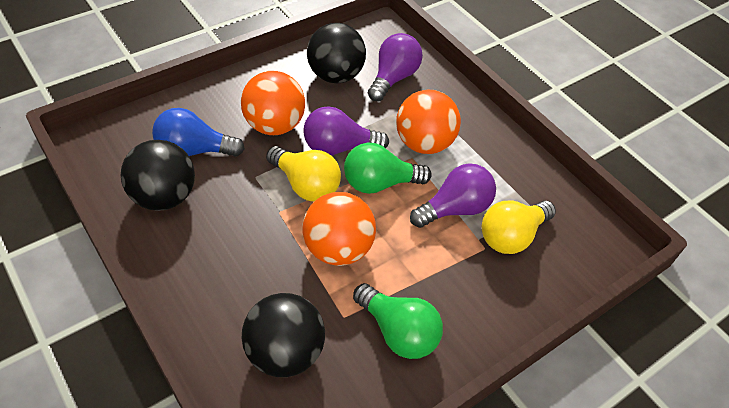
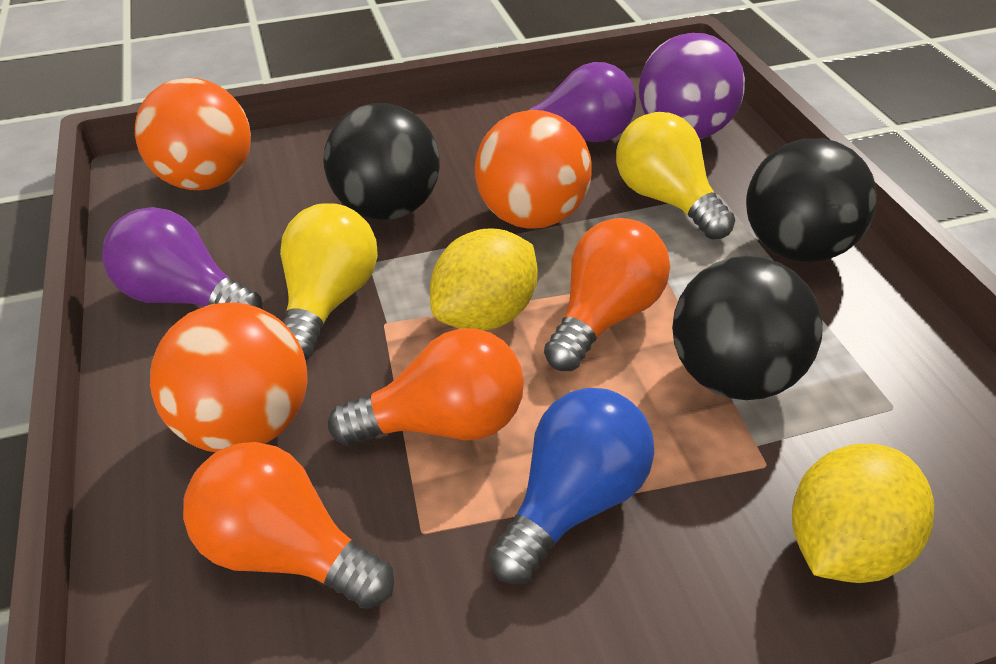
green light bulb: 2 -> 0
orange light bulb: 0 -> 3
purple ball: 0 -> 1
purple light bulb: 3 -> 2
yellow lemon: 0 -> 2

